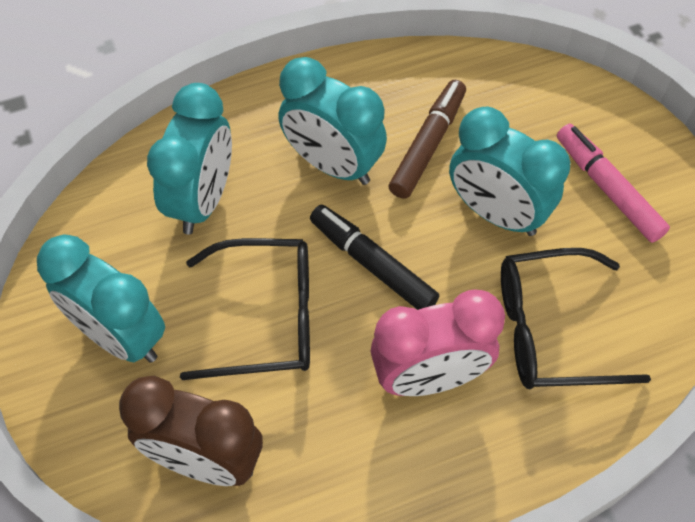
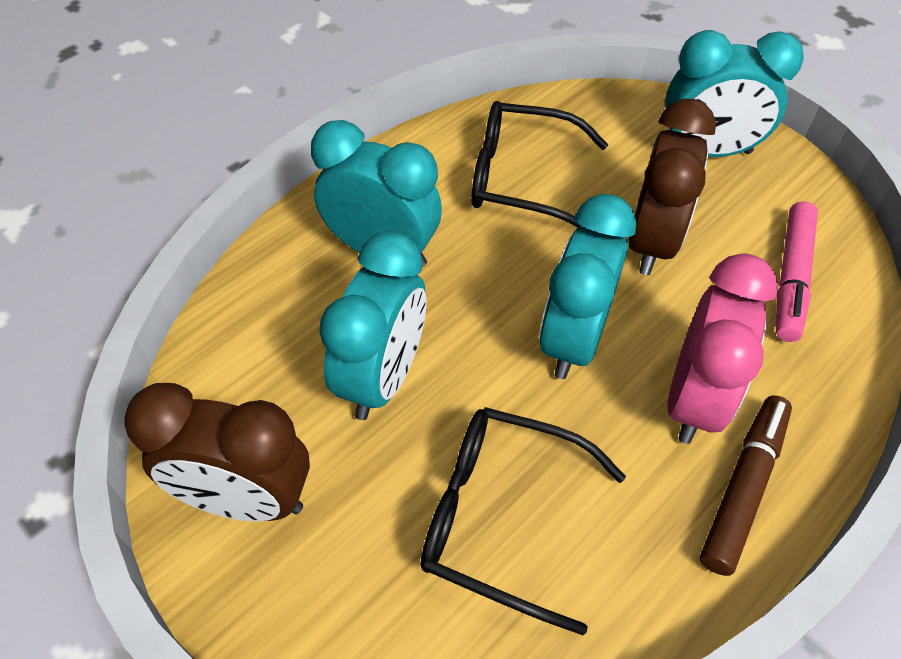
black marker: 1 -> 0
brown clock: 1 -> 2

